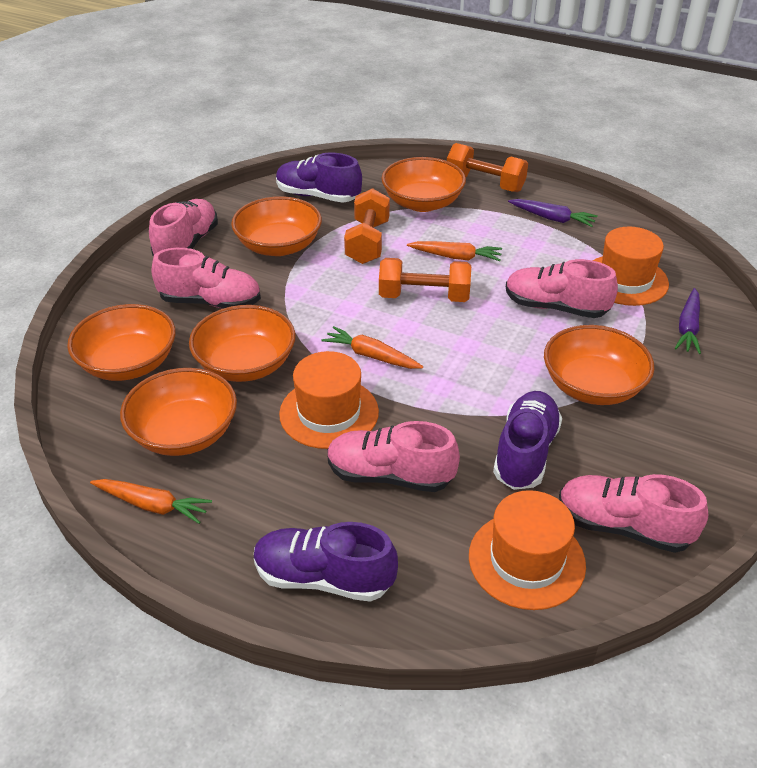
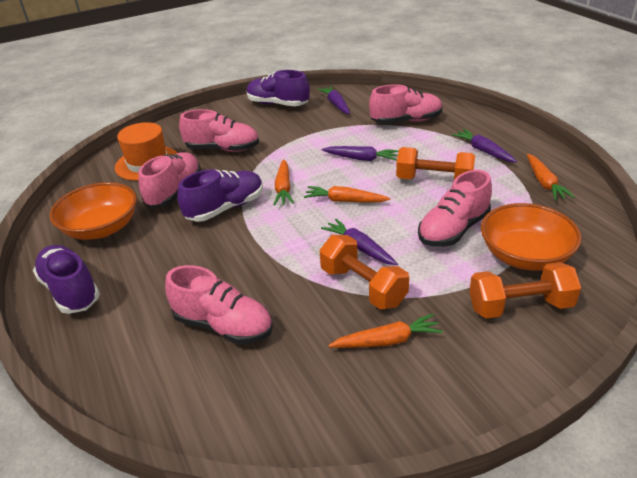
orange bowl: 6 -> 2
orange carrot: 3 -> 4
orange hat: 3 -> 1
purple carrot: 2 -> 4

